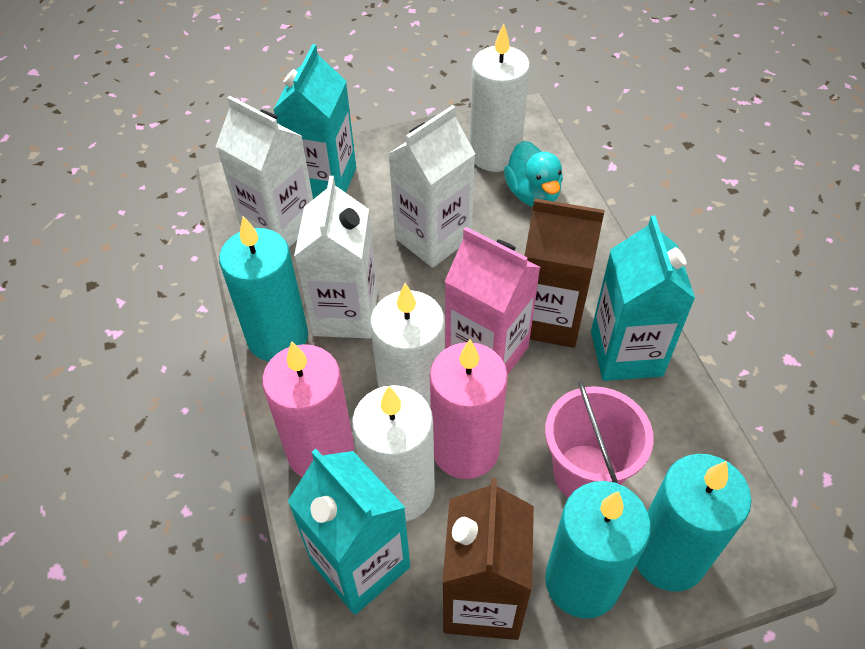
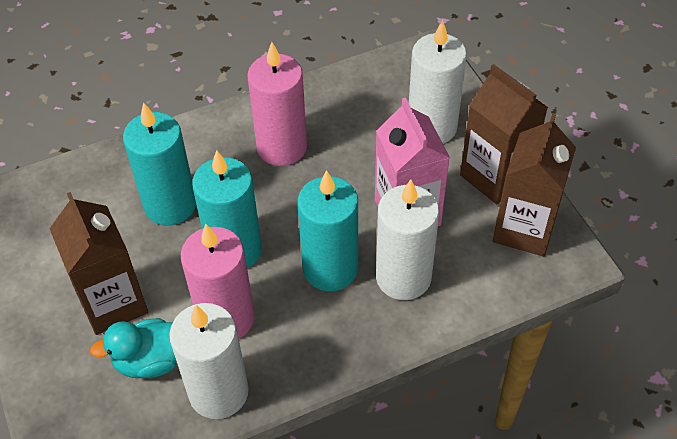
brown carton: 2 -> 3
pink bucket: 1 -> 0
turquoise carton: 3 -> 0
white carton: 3 -> 0

